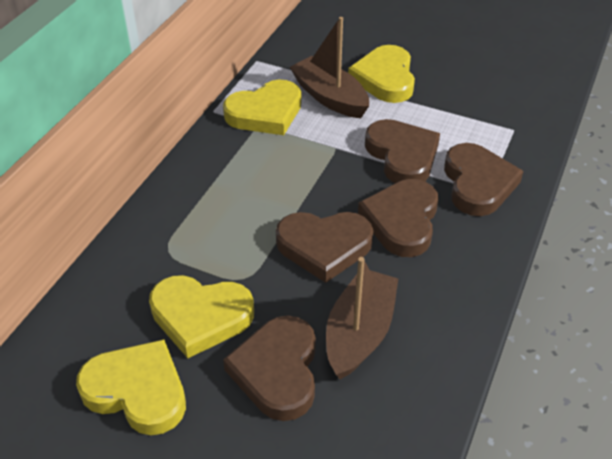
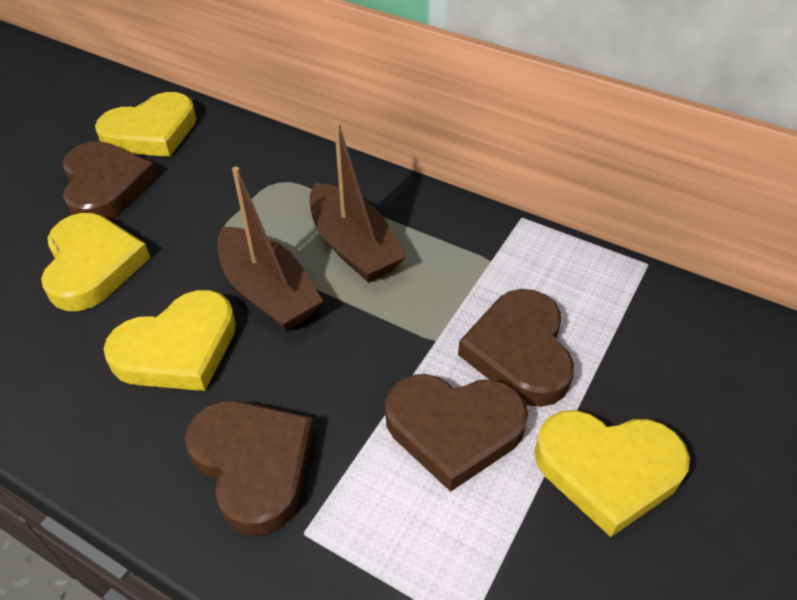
brown heart: 5 -> 4

